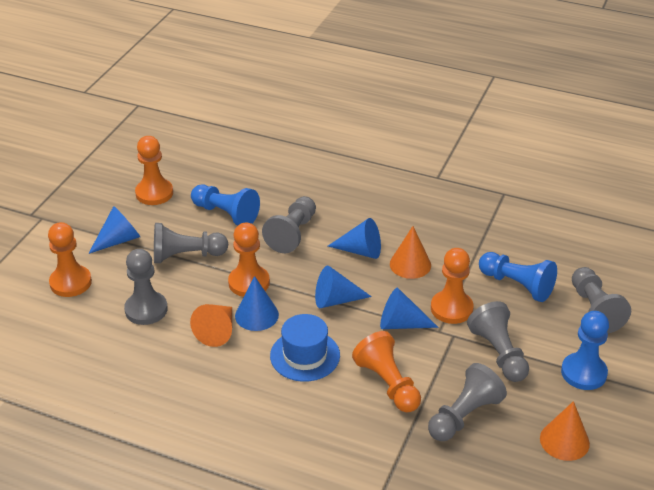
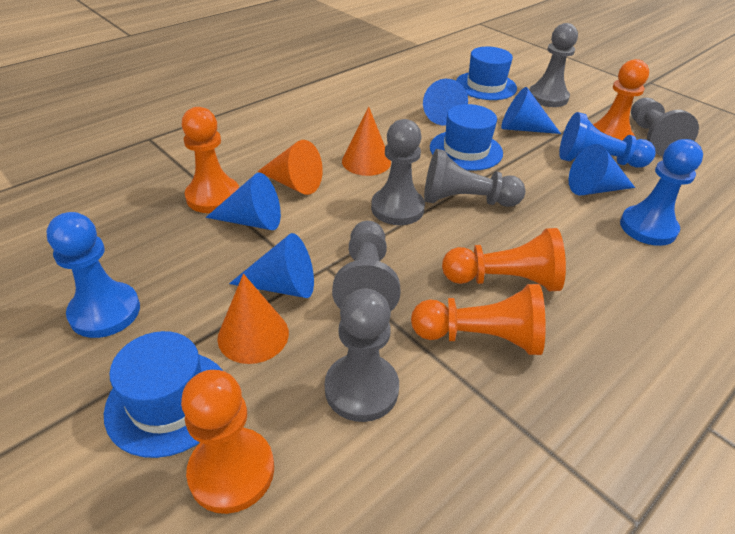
blue hat: 1 -> 3

